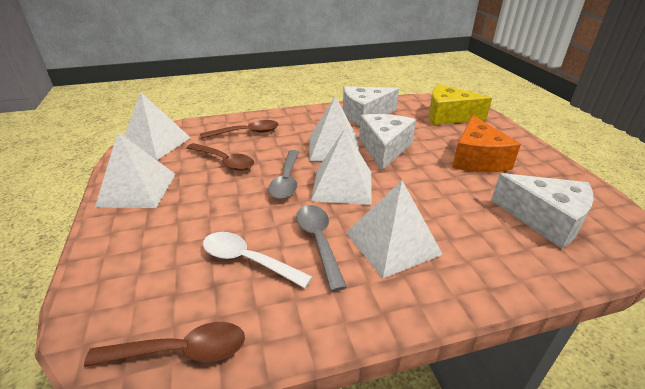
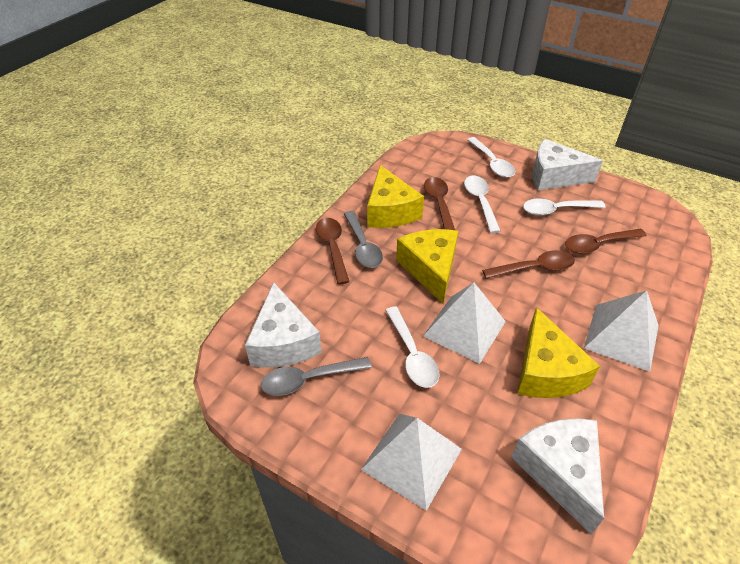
brown spoon: 3 -> 4
orange cheese: 1 -> 0
white pyramid: 5 -> 3
white spoon: 1 -> 4
yellow cheese: 1 -> 3

